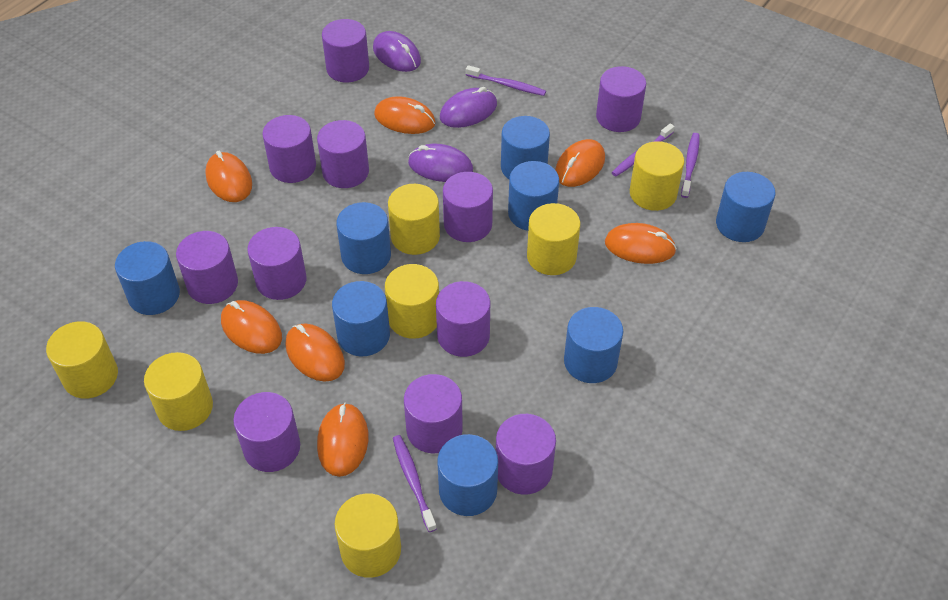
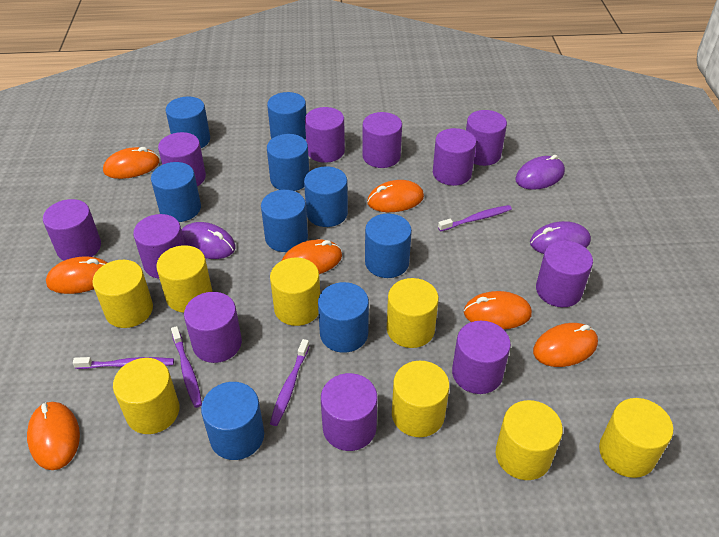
blue cylinder: 8 -> 9
yellow cylinder: 7 -> 8

